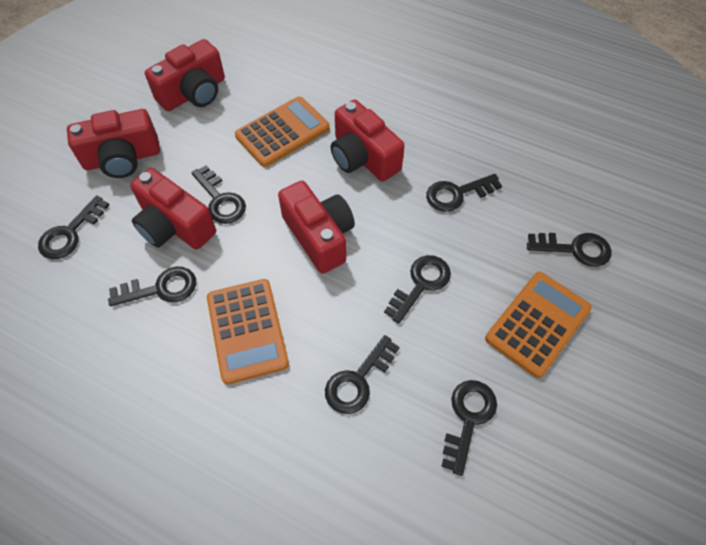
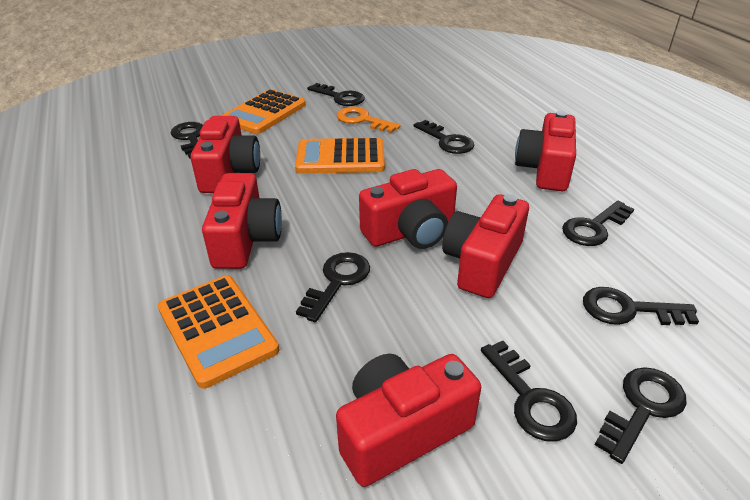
orange key: 0 -> 1
red camera: 5 -> 6

